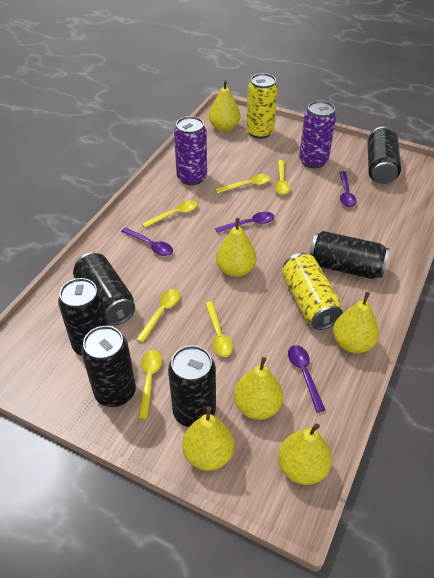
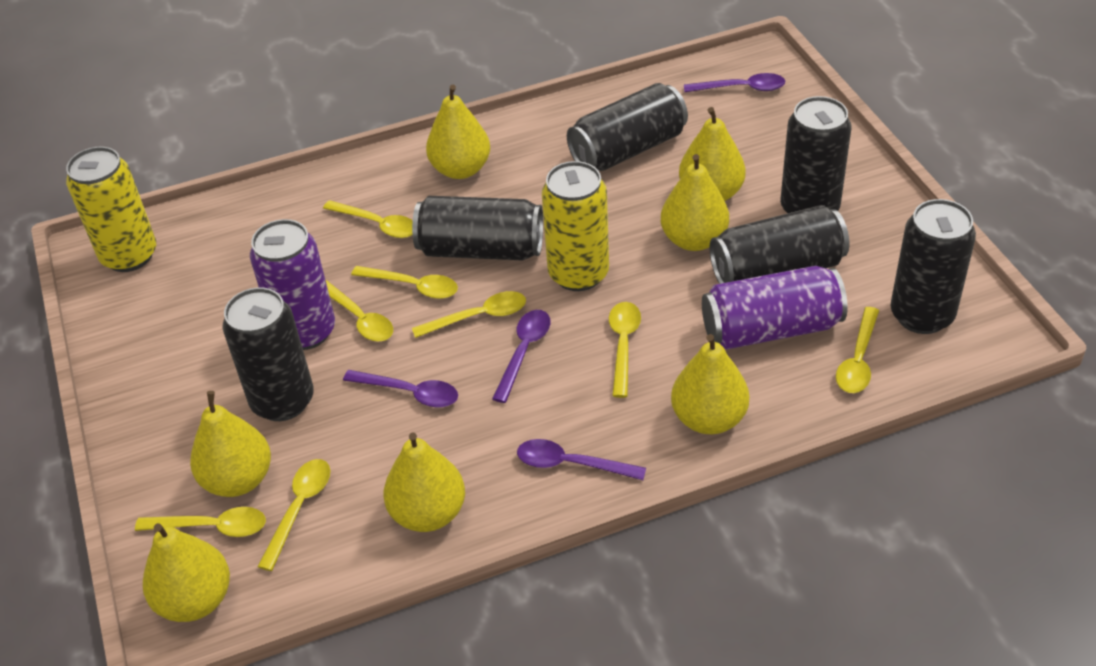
yellow pear: 6 -> 7
yellow spoon: 6 -> 8

